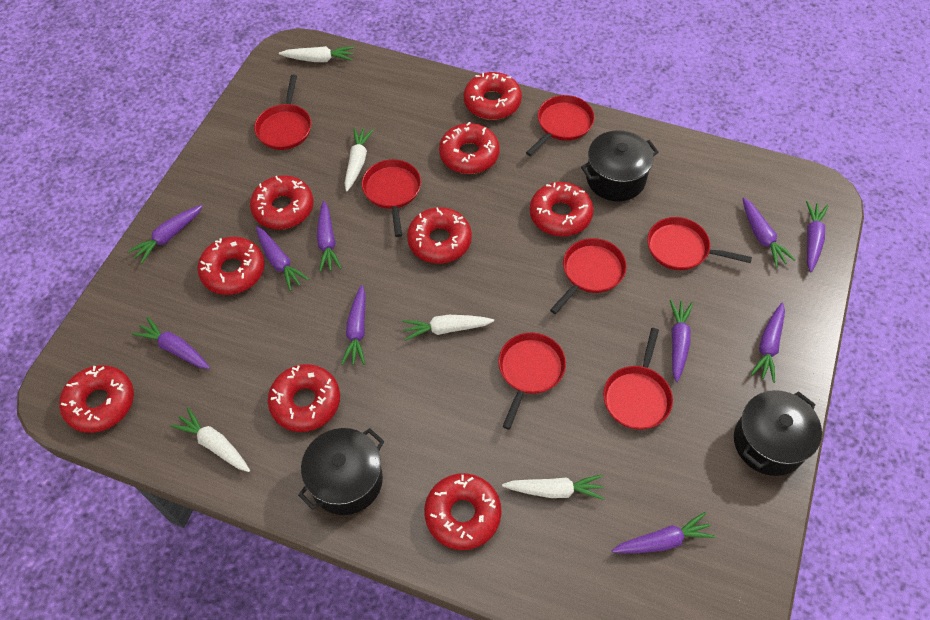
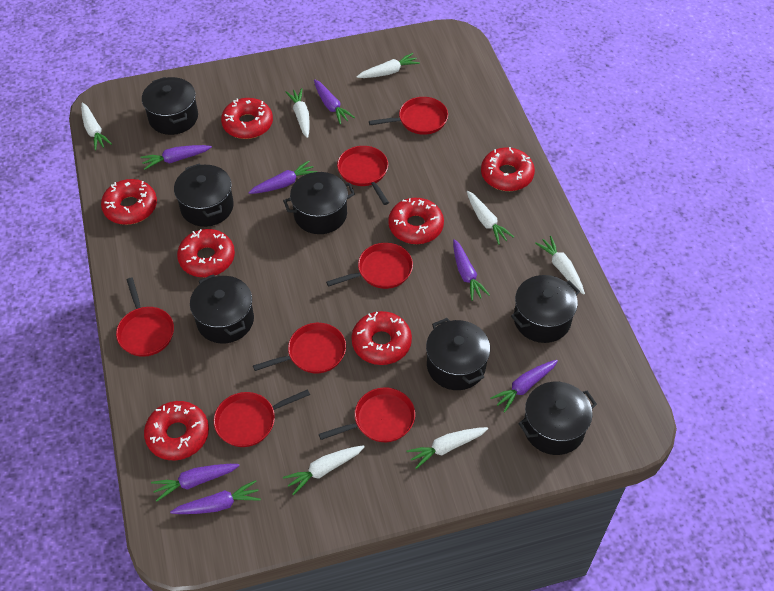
black pot: 3 -> 7
purple carrot: 10 -> 7
red donut: 9 -> 7
white carrot: 5 -> 7

